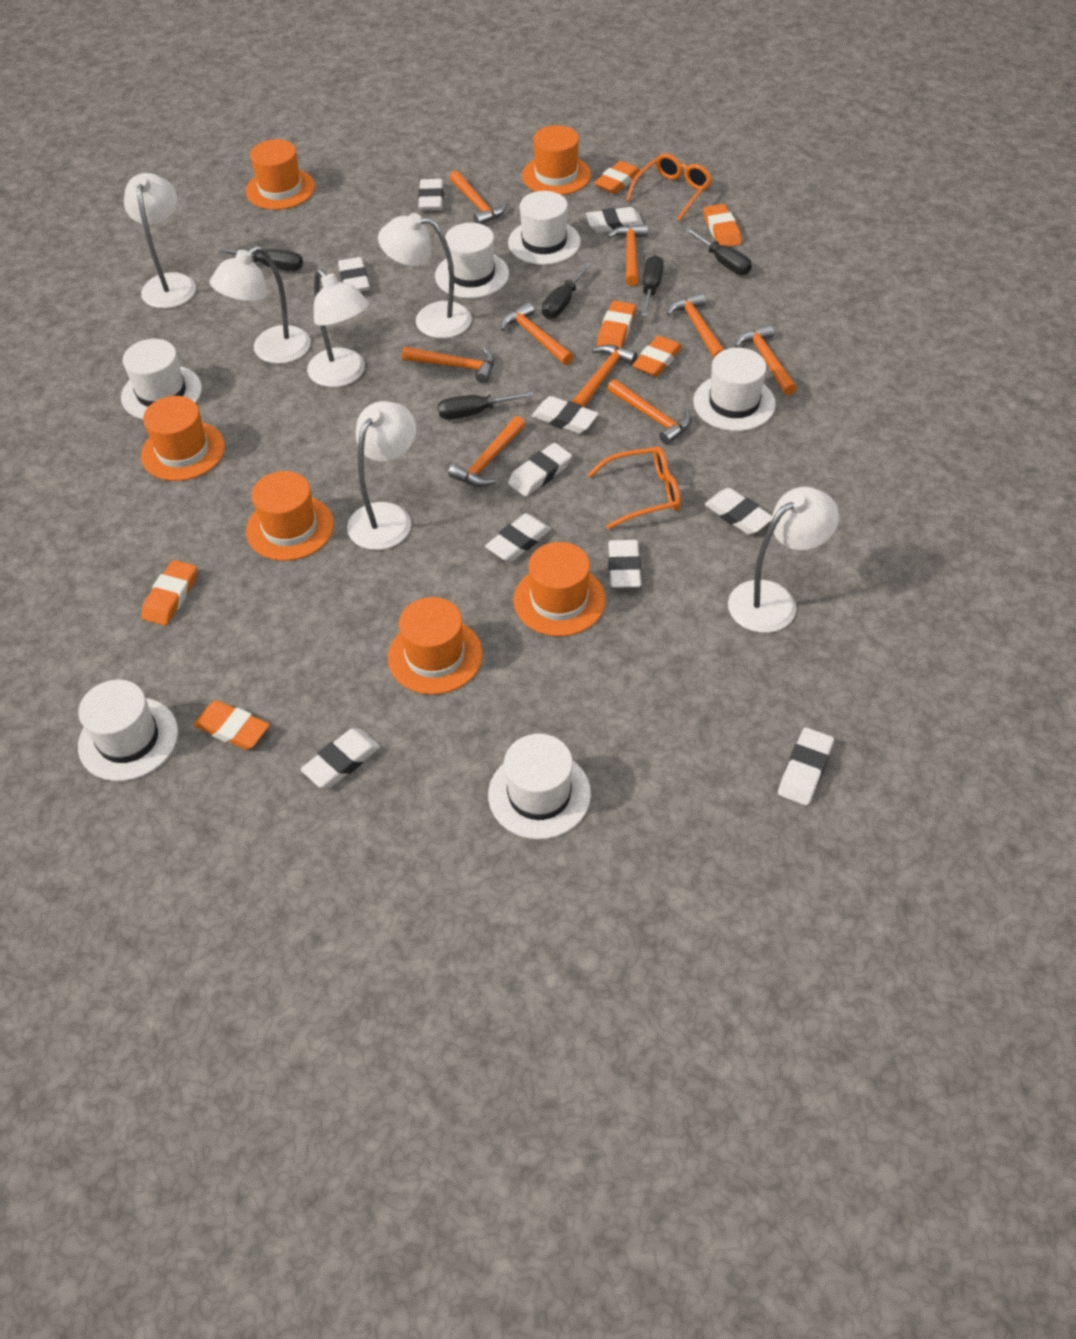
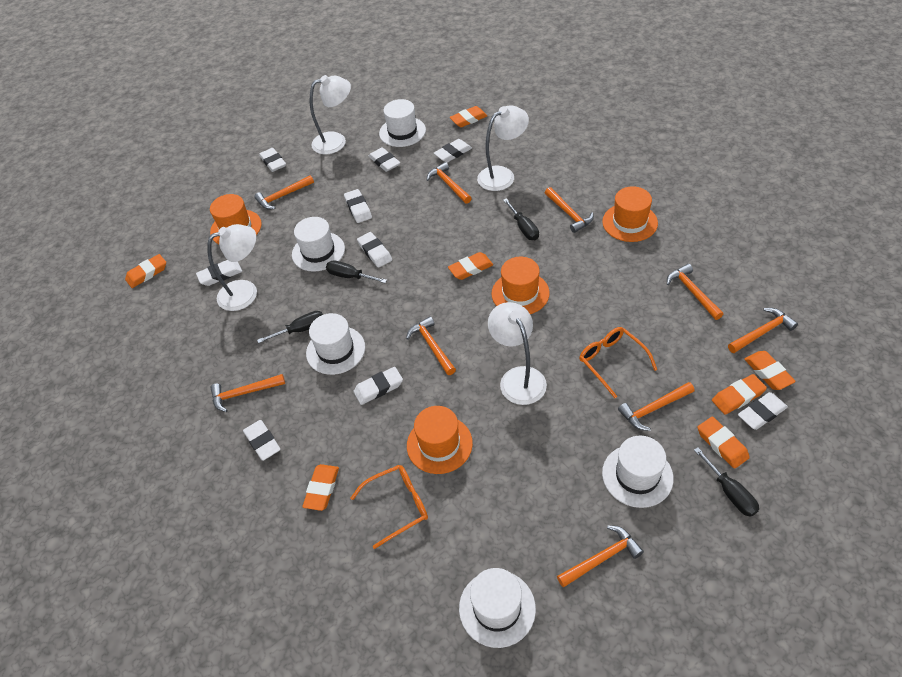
black screwdriver: 5 -> 4
orange eraser: 6 -> 7
orange hat: 6 -> 4
white eraser: 10 -> 9
white hat: 6 -> 5
white lamp: 6 -> 4

